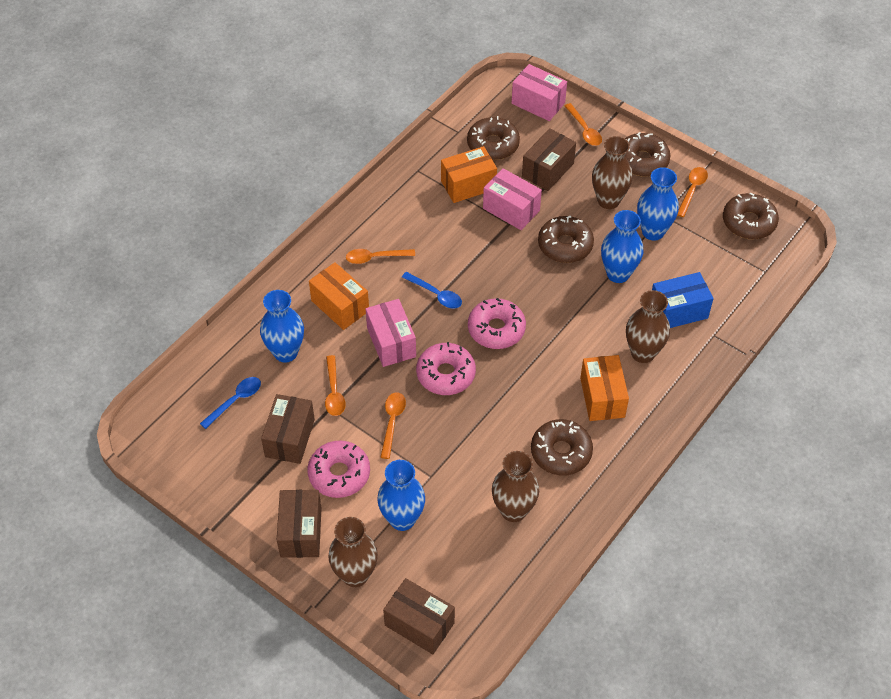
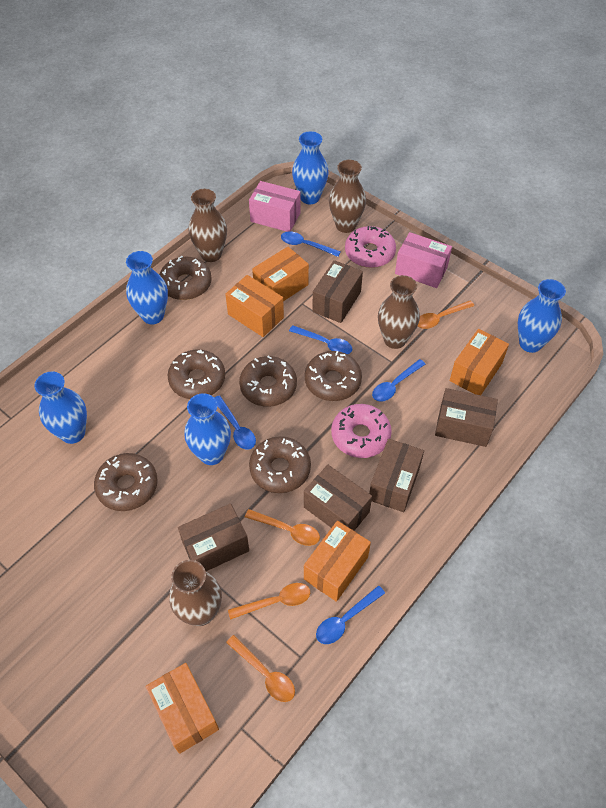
blue box: 1 -> 0
blue spoon: 2 -> 5
blue vase: 4 -> 5
brown box: 4 -> 5
brown donut: 5 -> 6
orange box: 3 -> 5
orange spoon: 5 -> 4
pink box: 3 -> 2
pink donut: 3 -> 2

